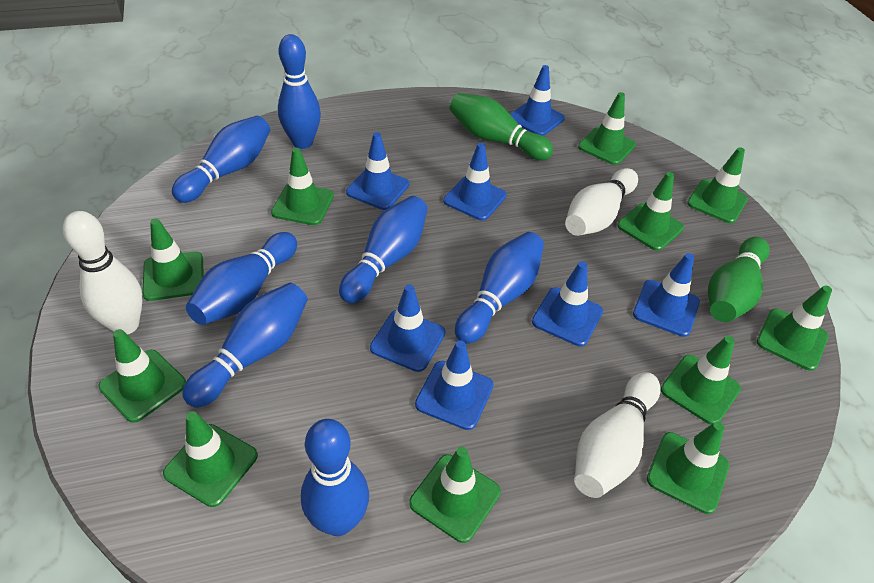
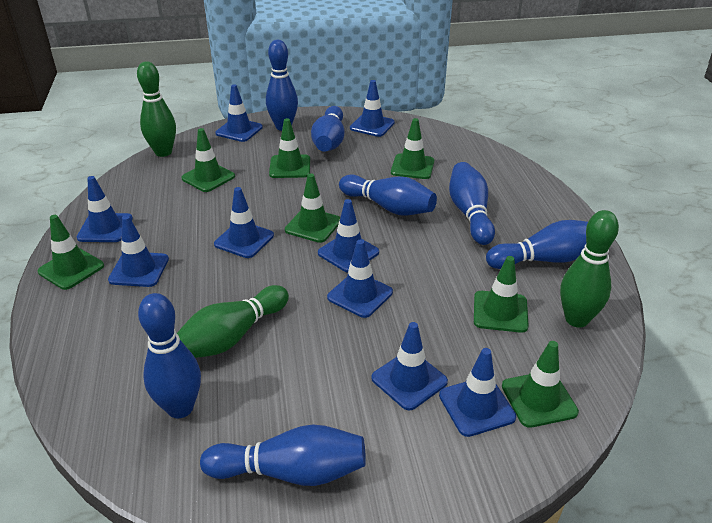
blue traffic cone: 7 -> 9
green bowling pin: 2 -> 3
green traffic cone: 11 -> 7
white bowling pin: 3 -> 0

